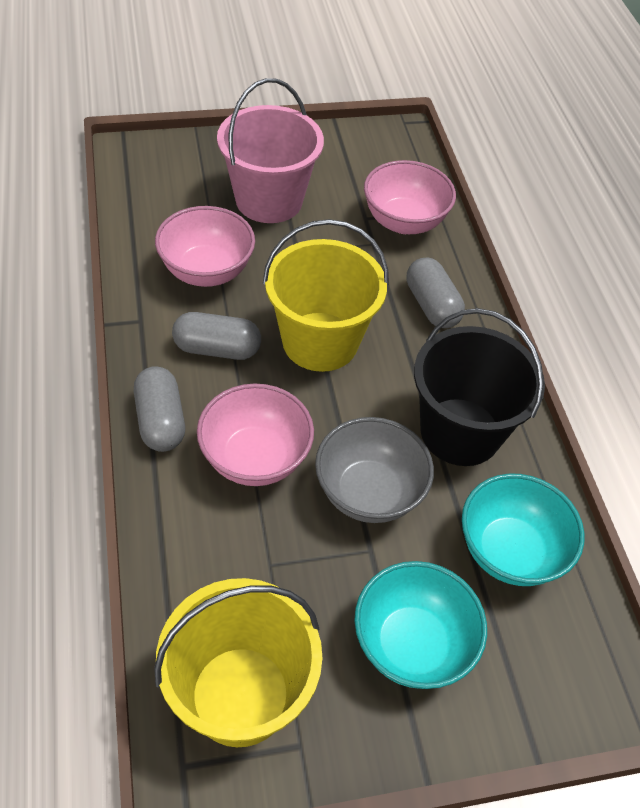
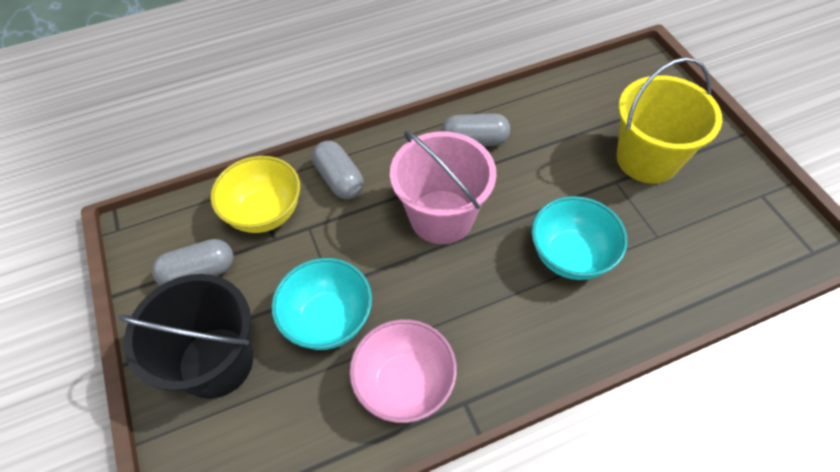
grey bowl: 1 -> 0
pink bowl: 3 -> 1
yellow bowl: 0 -> 1
yellow bucket: 2 -> 1

